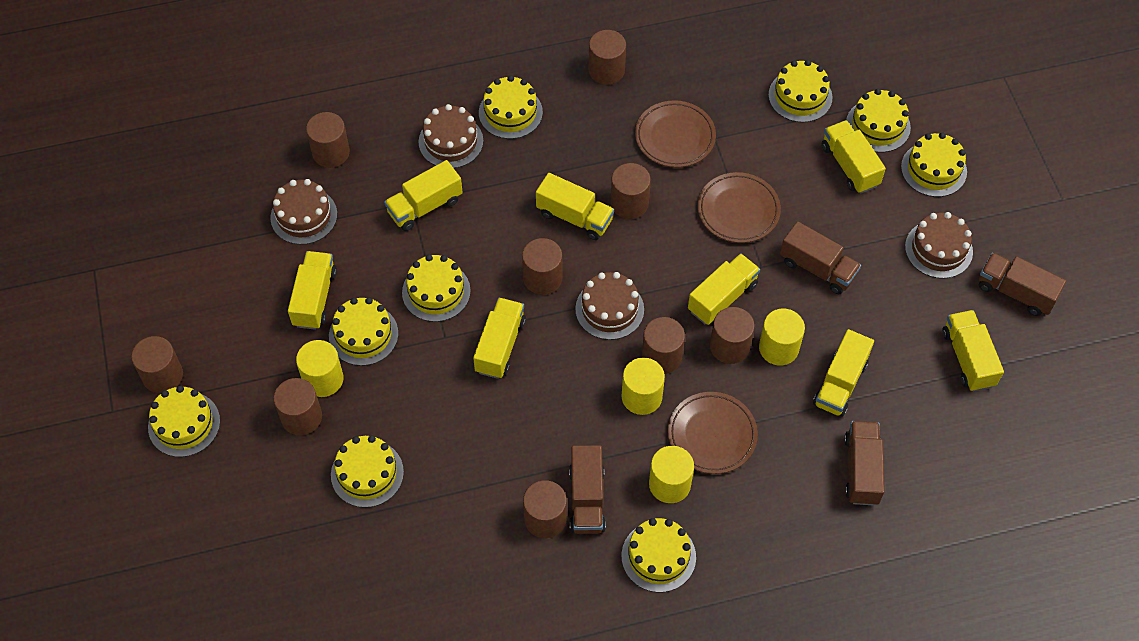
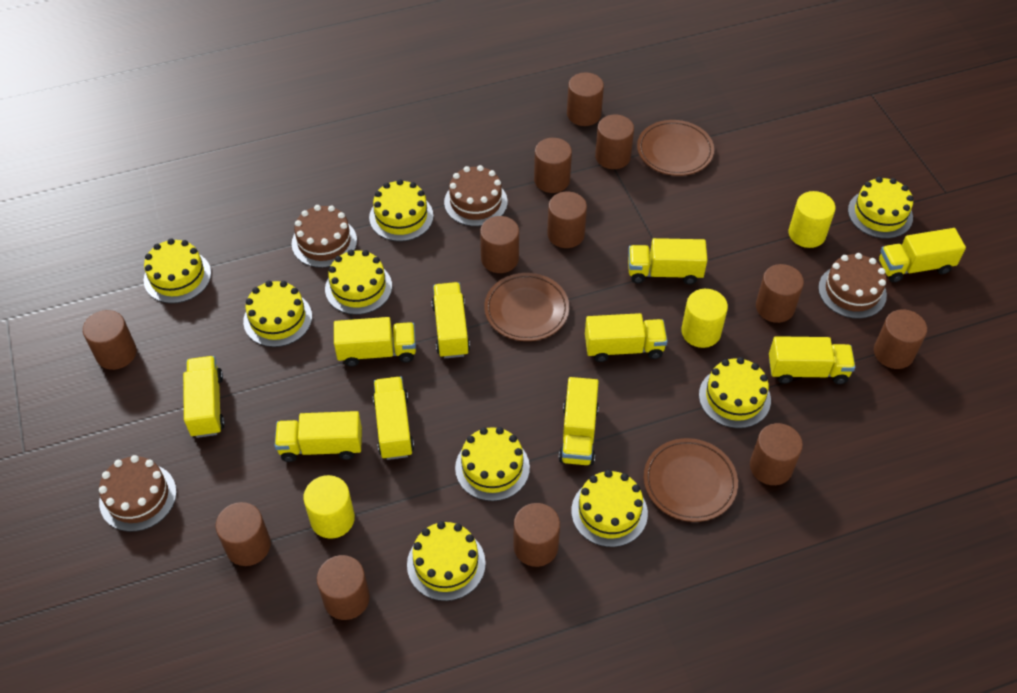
brown cylinder: 9 -> 12
brown truck: 4 -> 0
yellow cylinder: 4 -> 3
yellow truck: 8 -> 10

